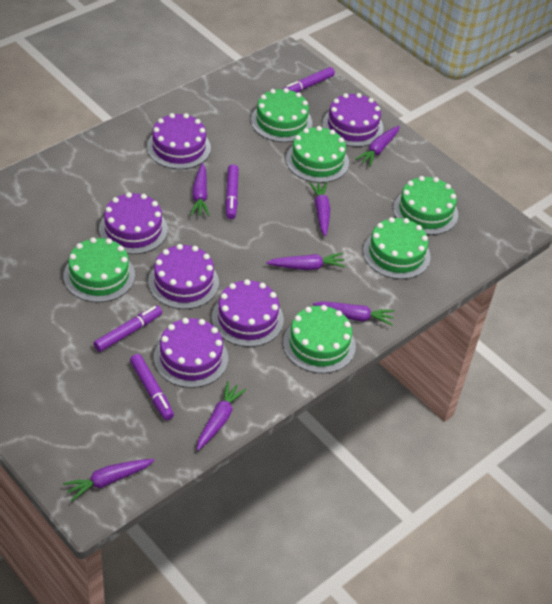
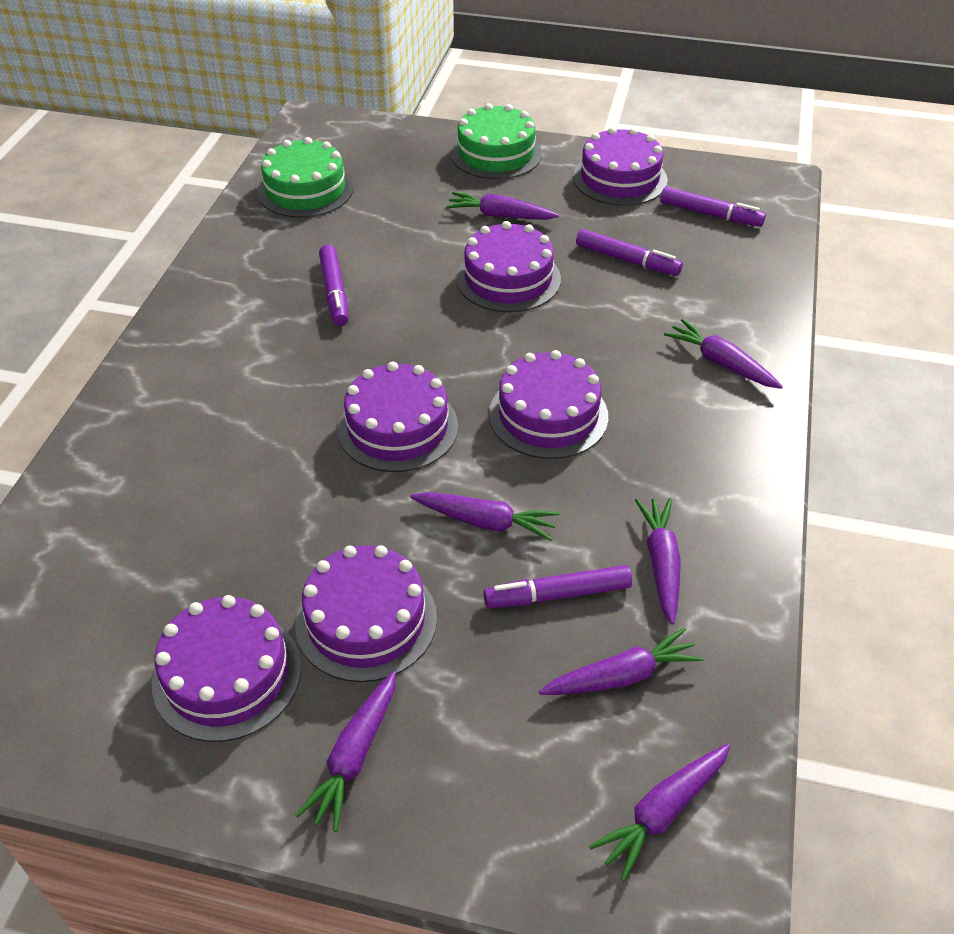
green cake: 6 -> 2

